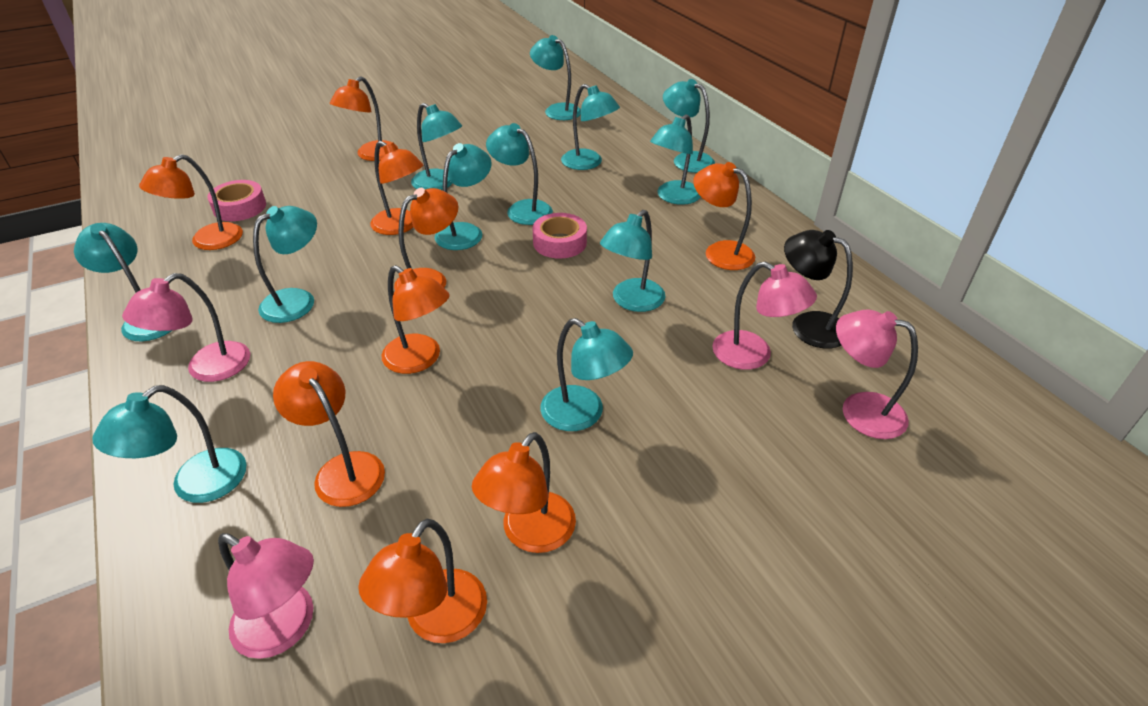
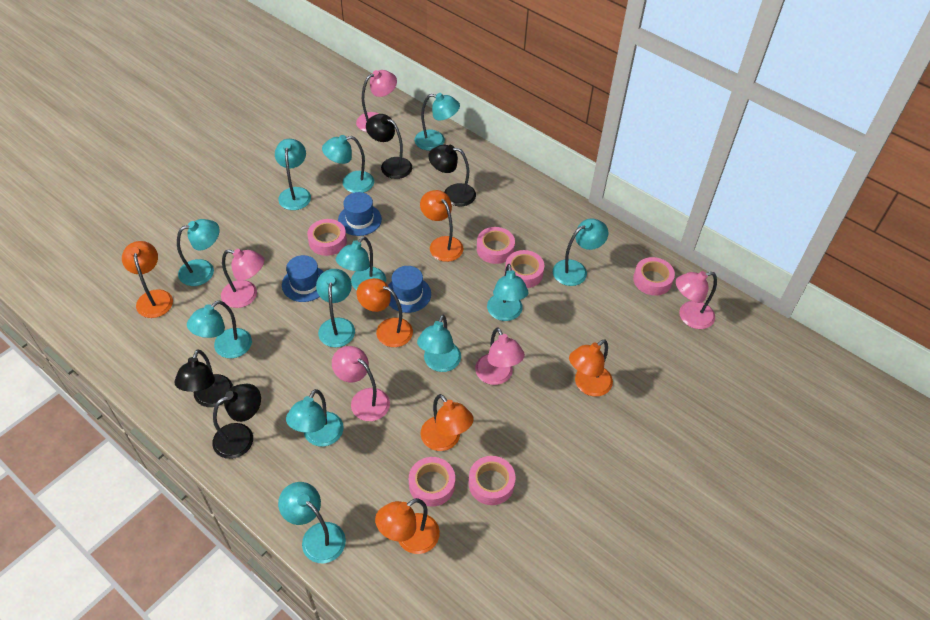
black lamp: 1 -> 4
blue hat: 0 -> 3
orange lamp: 9 -> 6
pink lamp: 4 -> 5
pink tape: 2 -> 6

